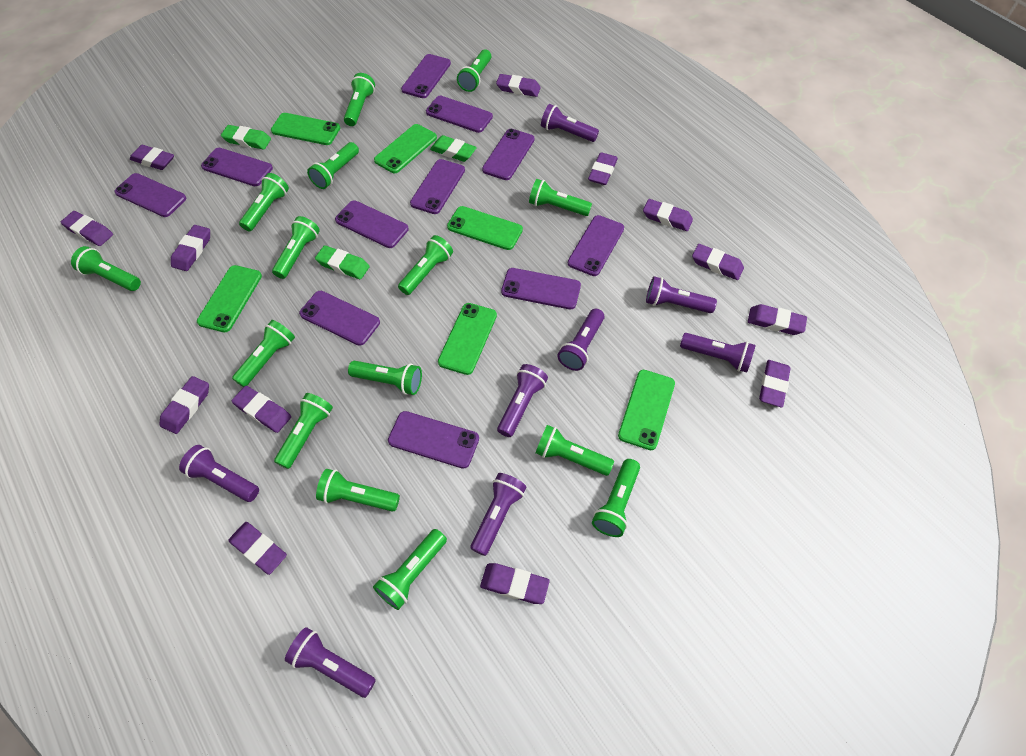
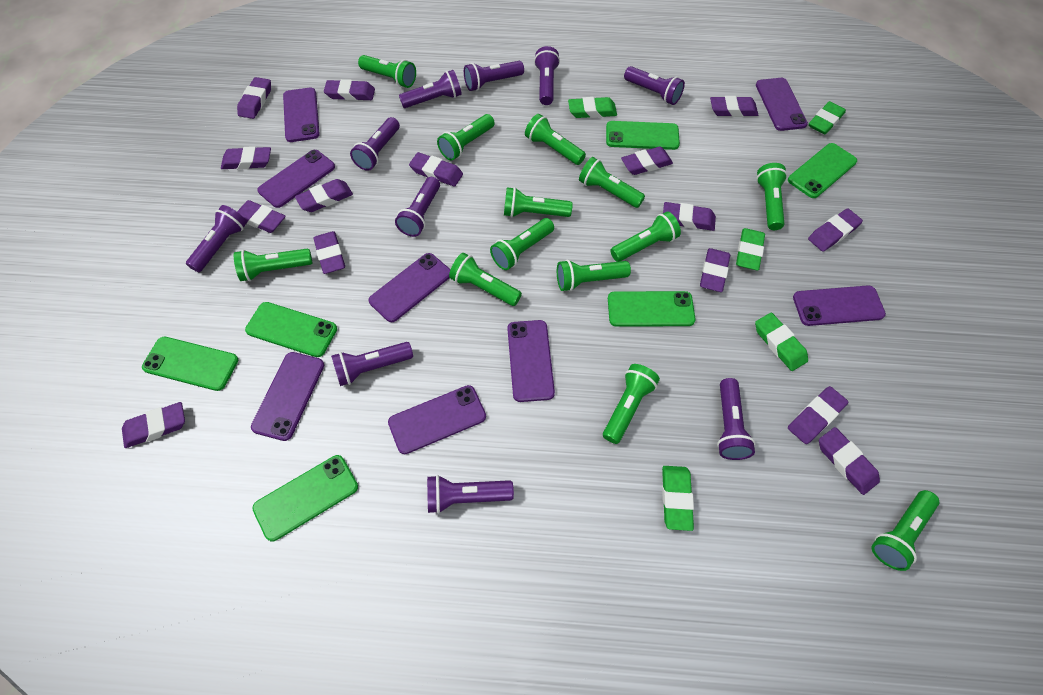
green eraser: 3 -> 5
green flashlight: 15 -> 13
purple eraser: 13 -> 15
purple flashlight: 8 -> 10
purple phone: 11 -> 8

